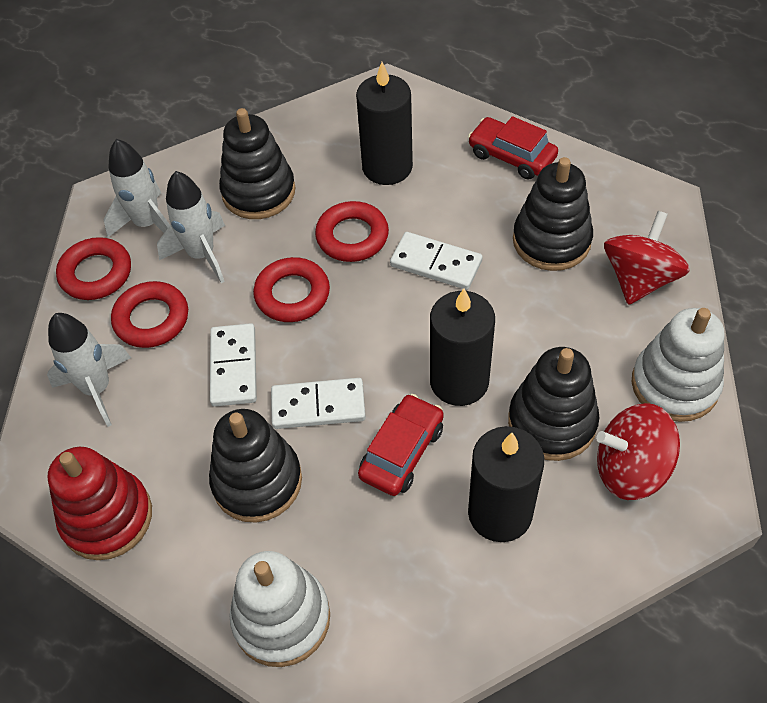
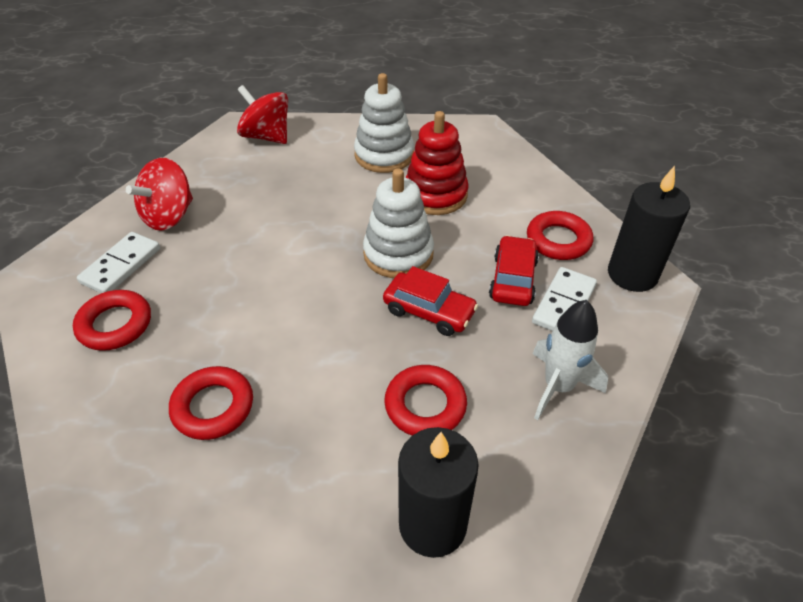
black candle: 3 -> 2
black stacking toy: 4 -> 0
white domino: 3 -> 2
white rocket: 3 -> 1

